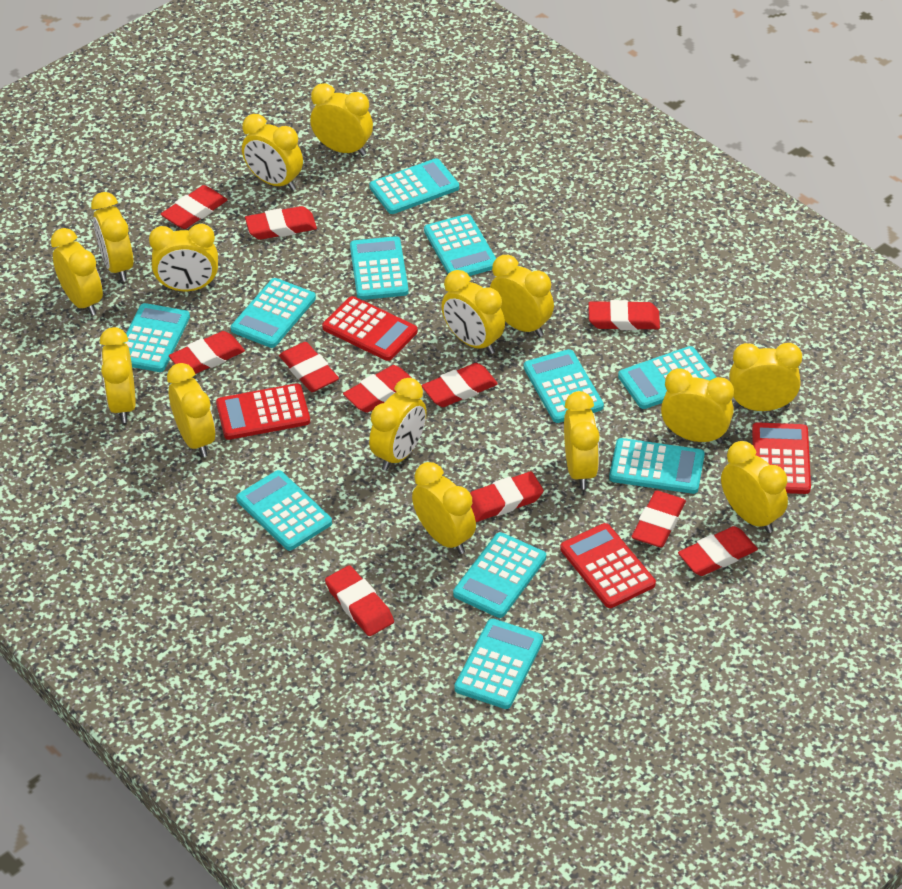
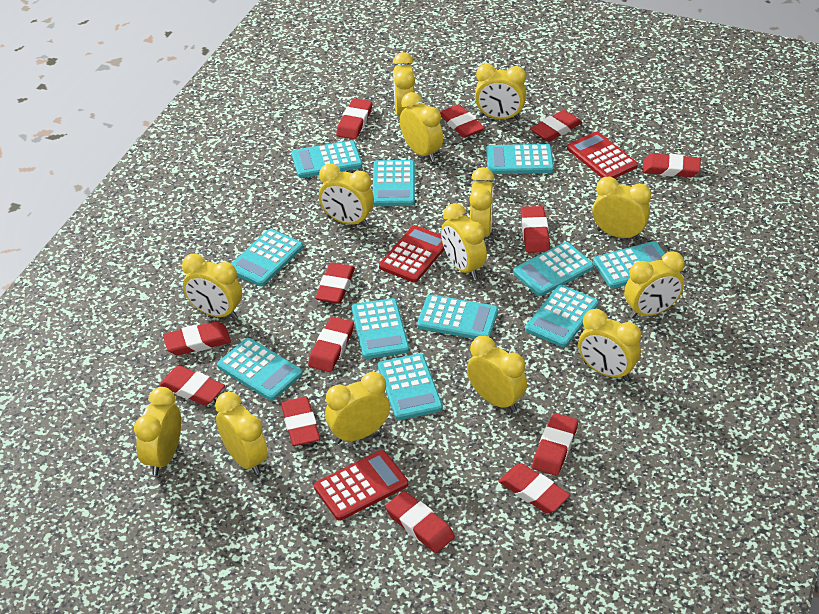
red calculator: 4 -> 3
red eraser: 11 -> 13
yellow clock: 15 -> 14

